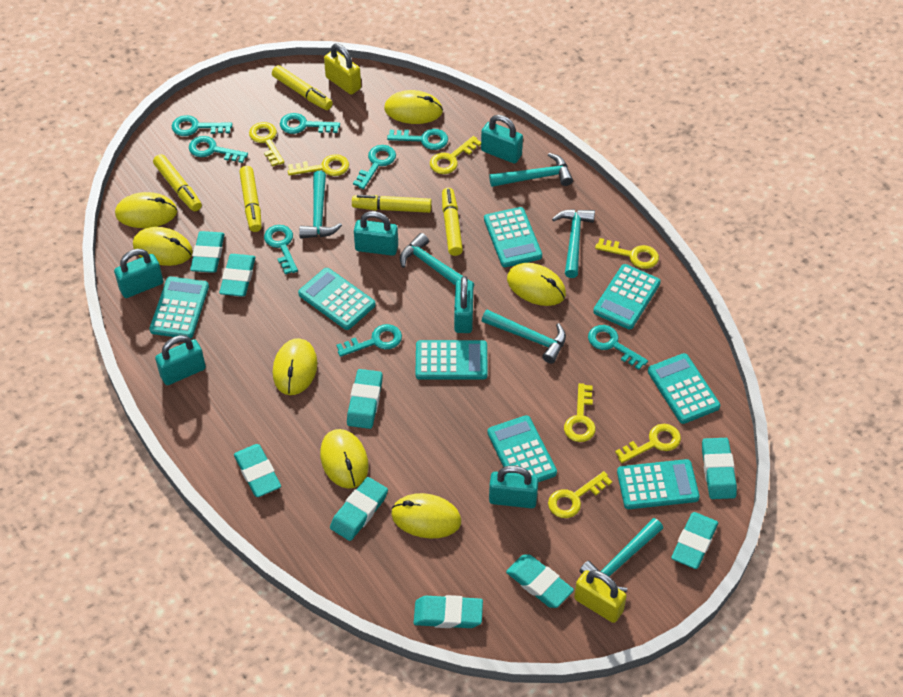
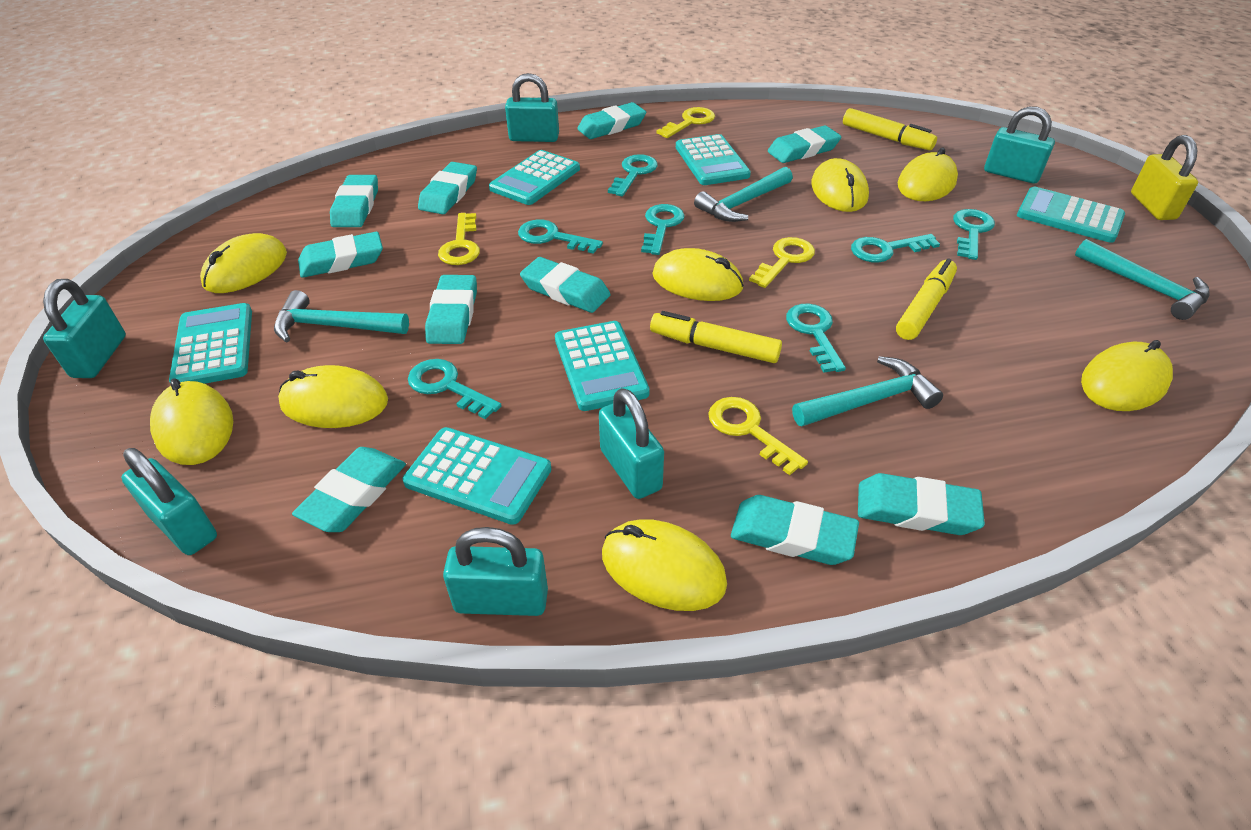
turquoise calculator: 8 -> 6
turquoise eraser: 9 -> 10
turquoise hammer: 6 -> 4
turquoise key: 8 -> 7
yellow key: 7 -> 4
yellow marker: 5 -> 3
yellow mouse: 7 -> 8
yellow padlock: 2 -> 1

